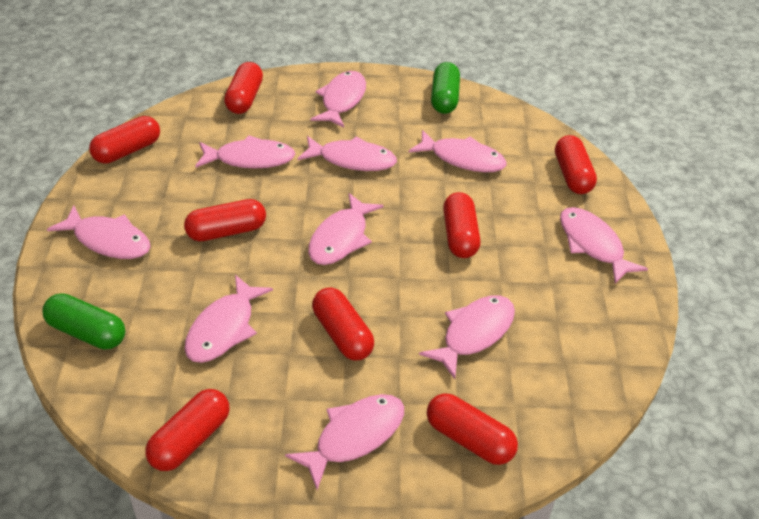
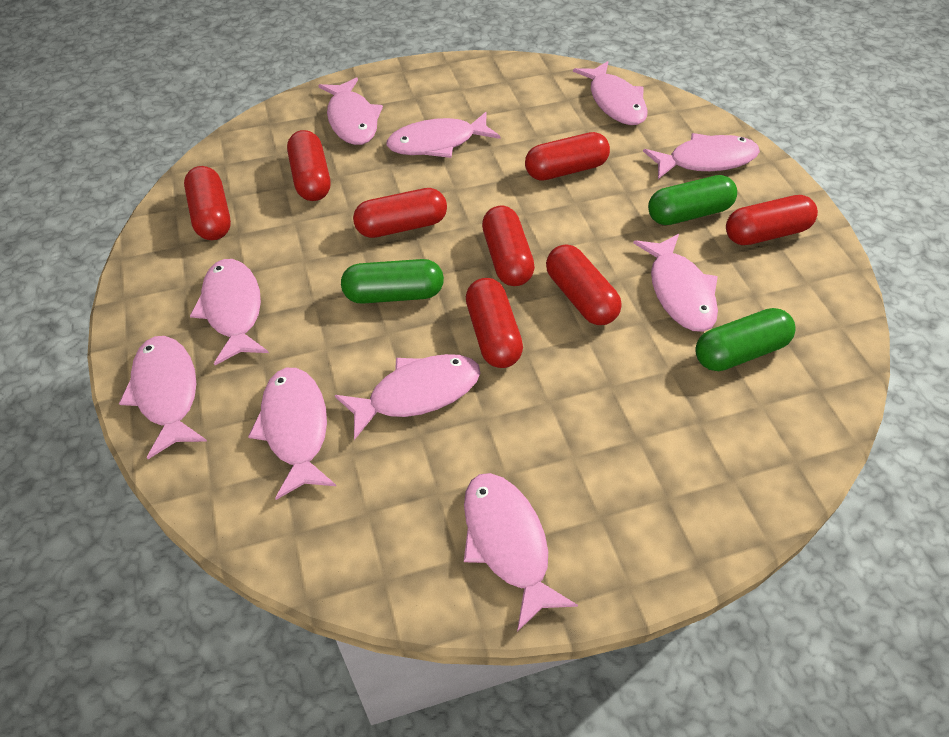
green capsule: 2 -> 3

